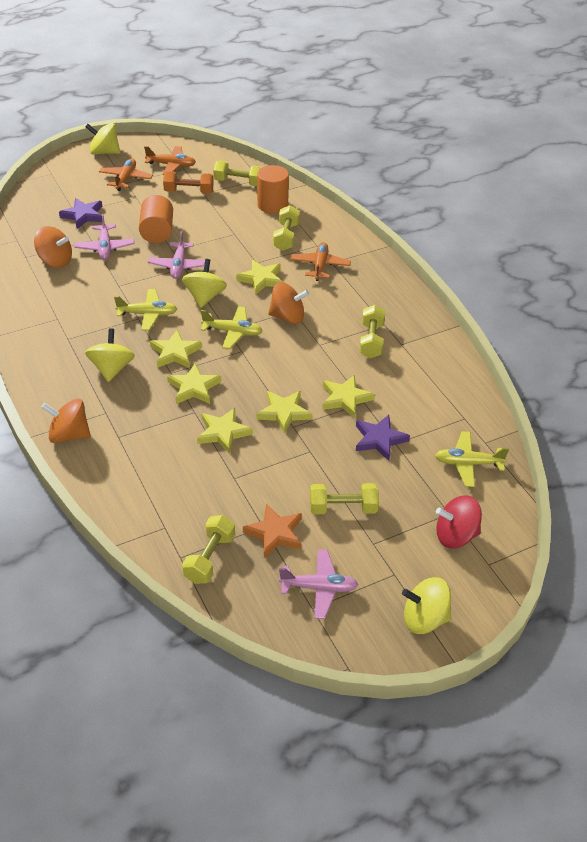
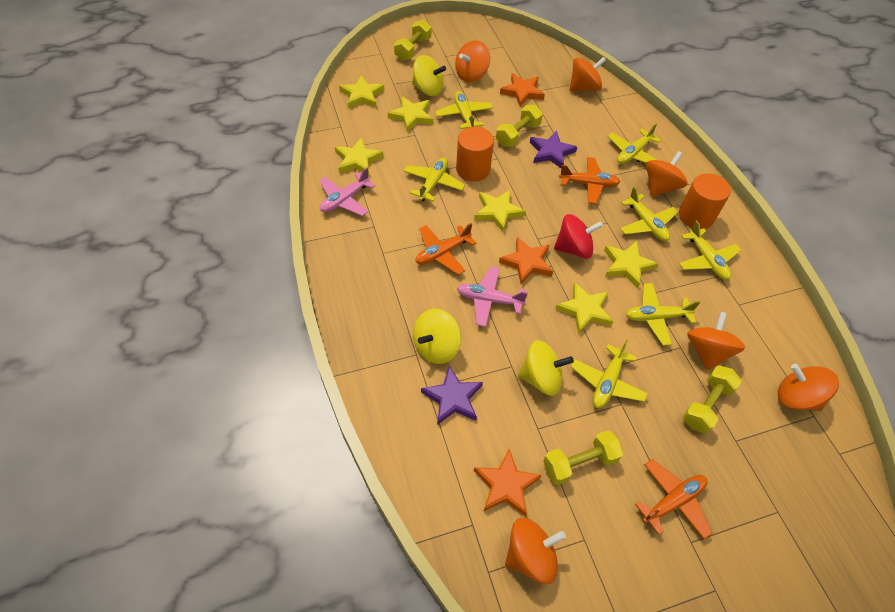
orange dumbbell: 1 -> 0
orange spinning top: 3 -> 6
orange star: 1 -> 3
pink plane: 3 -> 2
yellow dumbbell: 5 -> 4
yellow plane: 3 -> 7
yellow spinning top: 4 -> 3

